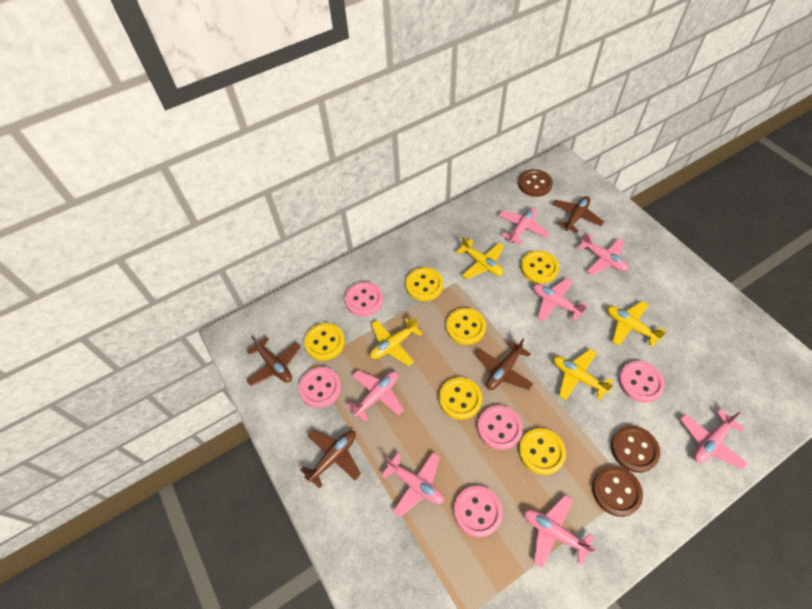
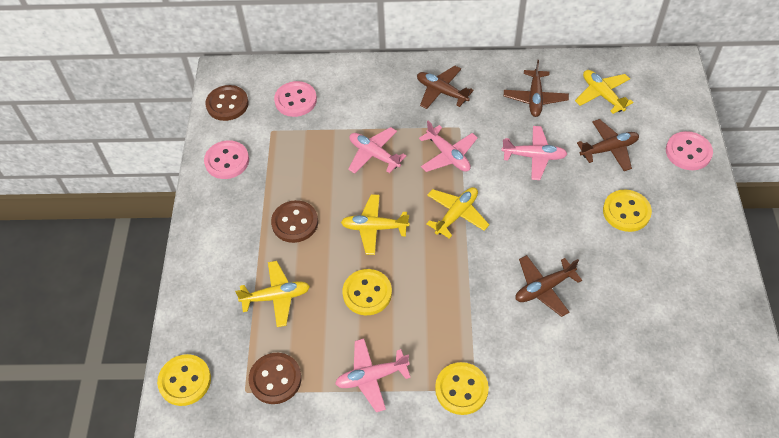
pink button: 5 -> 3
pink plane: 7 -> 4
yellow button: 6 -> 4

